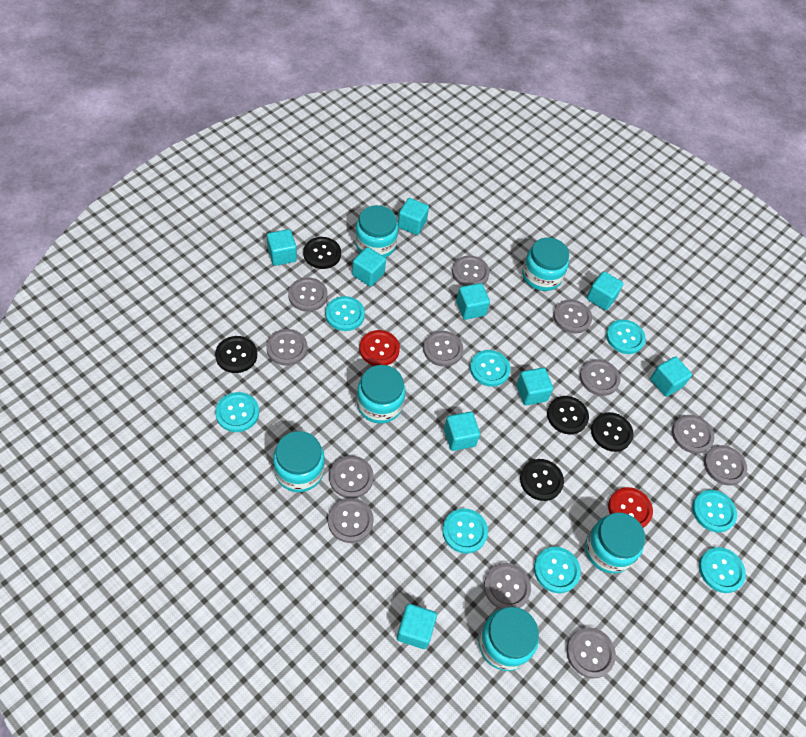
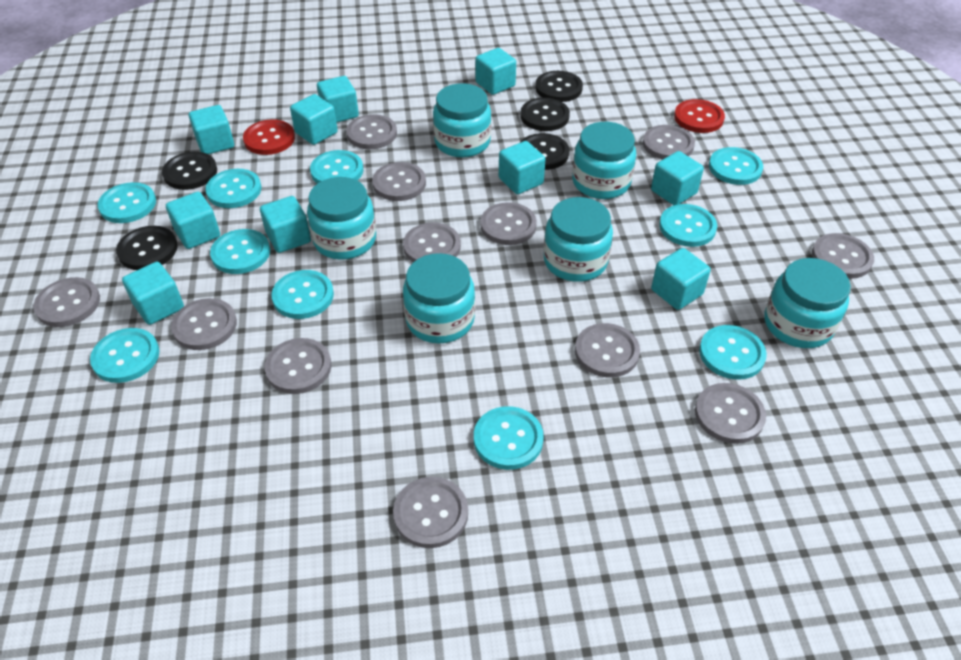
turquoise button: 8 -> 10
turquoise cube: 9 -> 10

